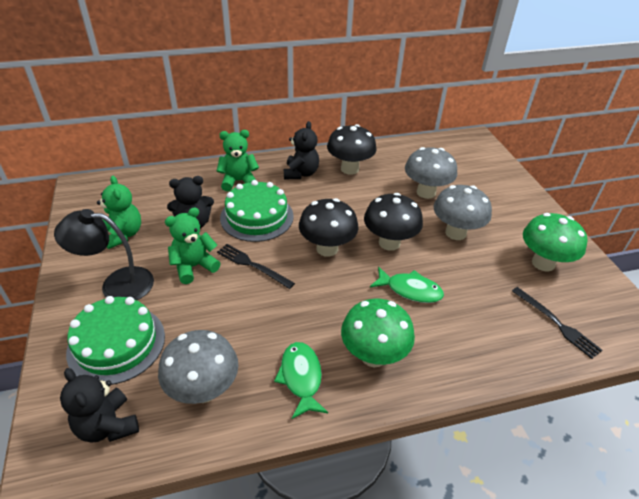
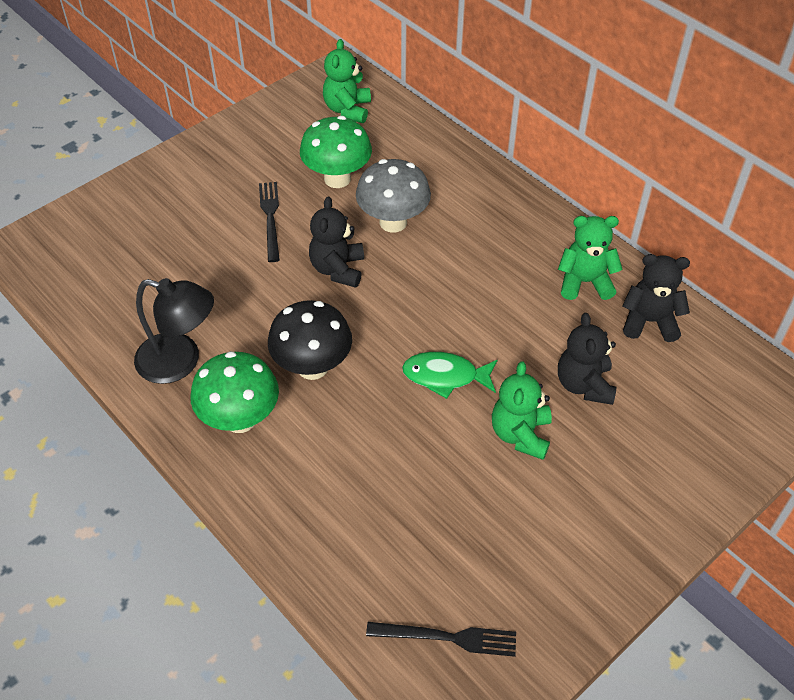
black mushroom: 3 -> 1
green cake: 2 -> 0
green fish: 2 -> 1
grey mushroom: 3 -> 1

